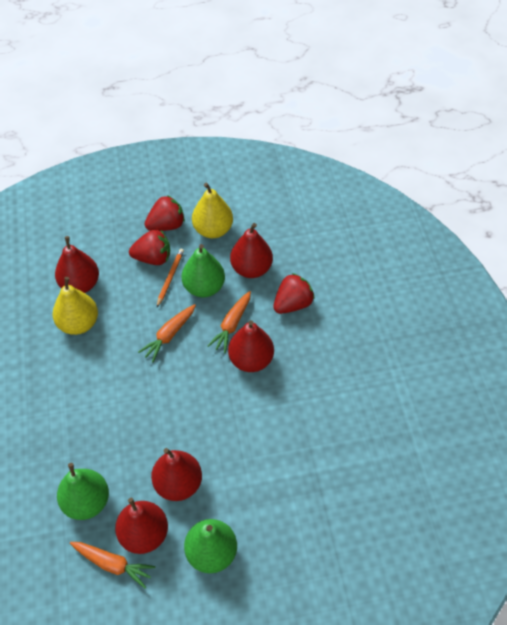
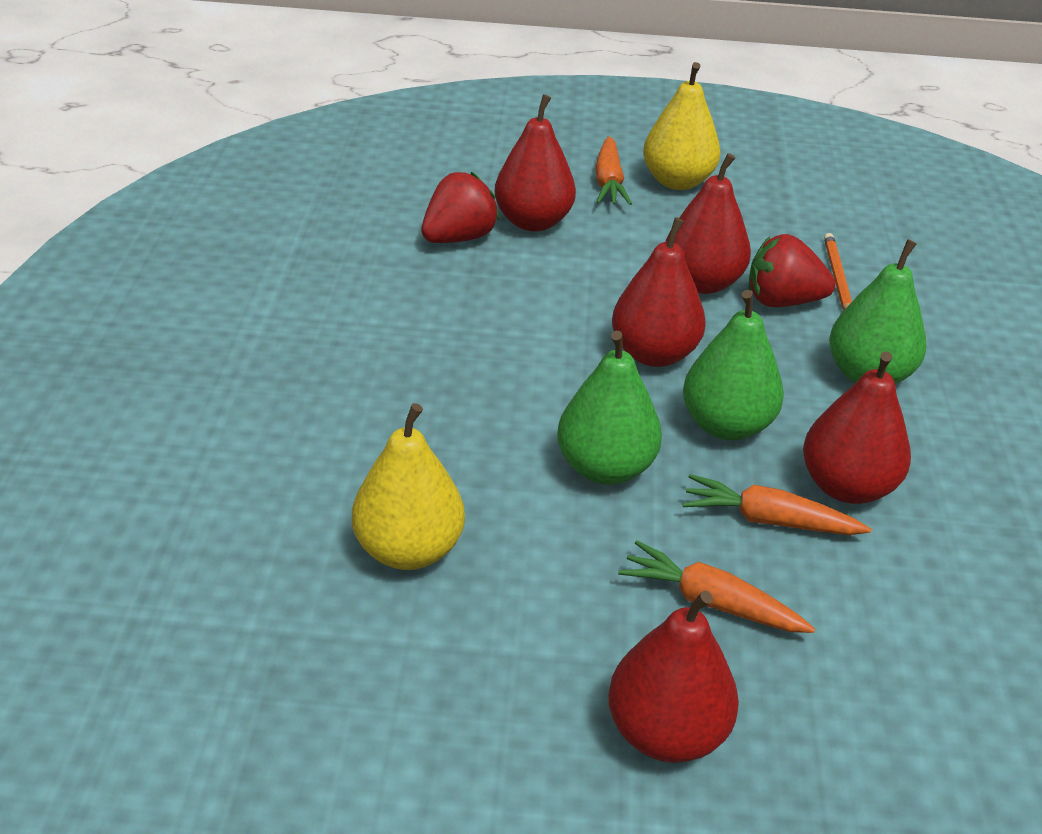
red strawberry: 3 -> 2

